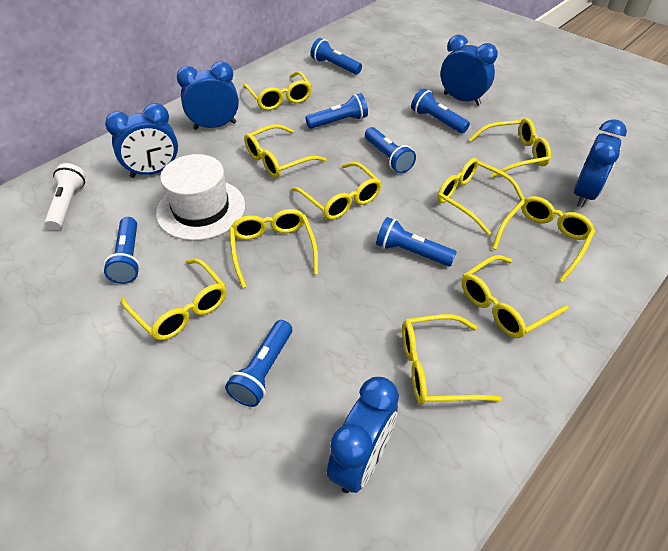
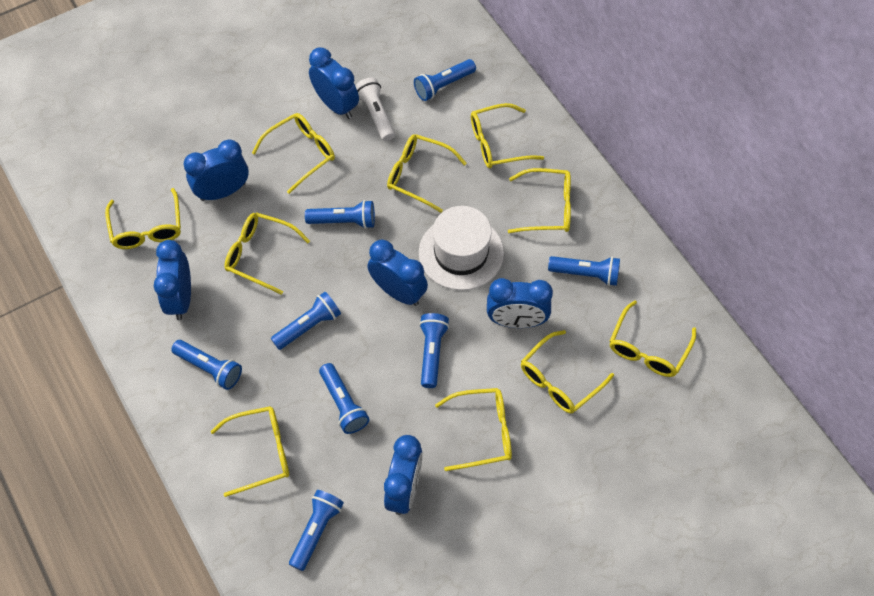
blue clock: 5 -> 6
blue flashlight: 7 -> 8

